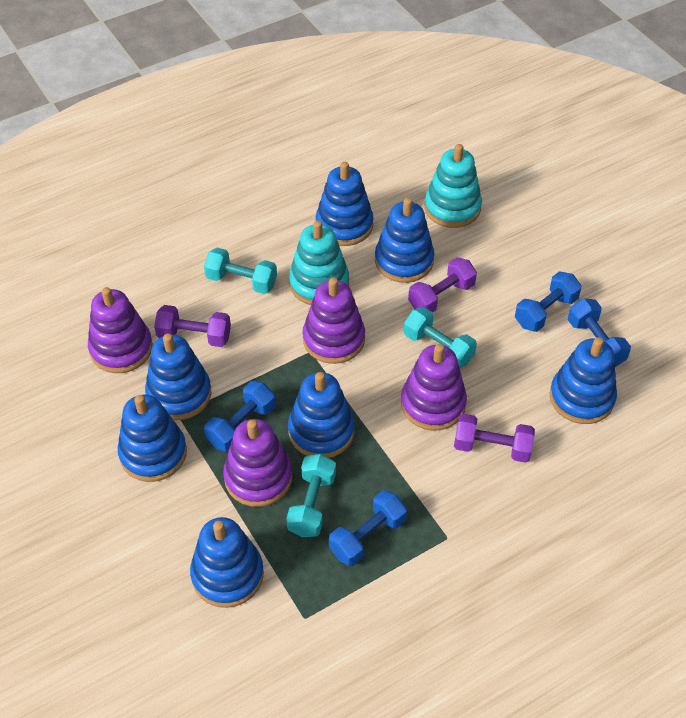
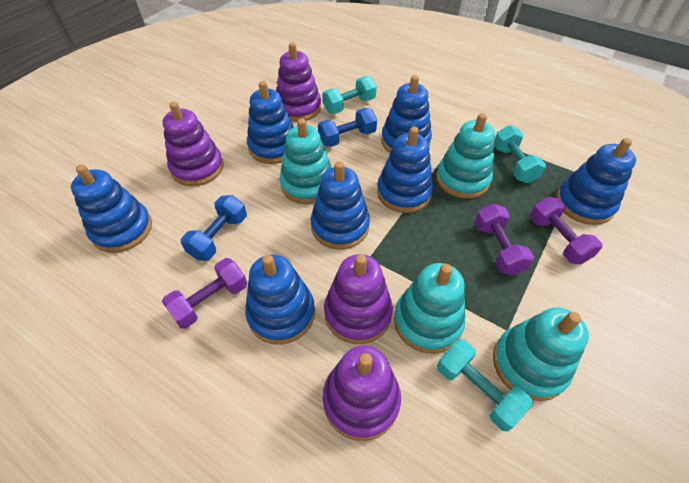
blue dumbbell: 4 -> 2
turquoise stacking toy: 2 -> 4

